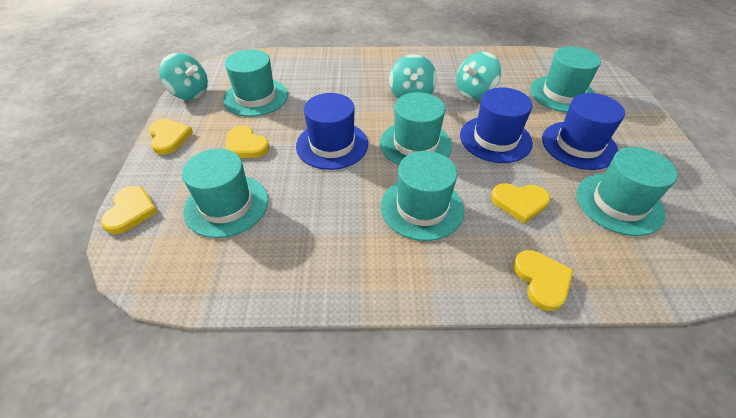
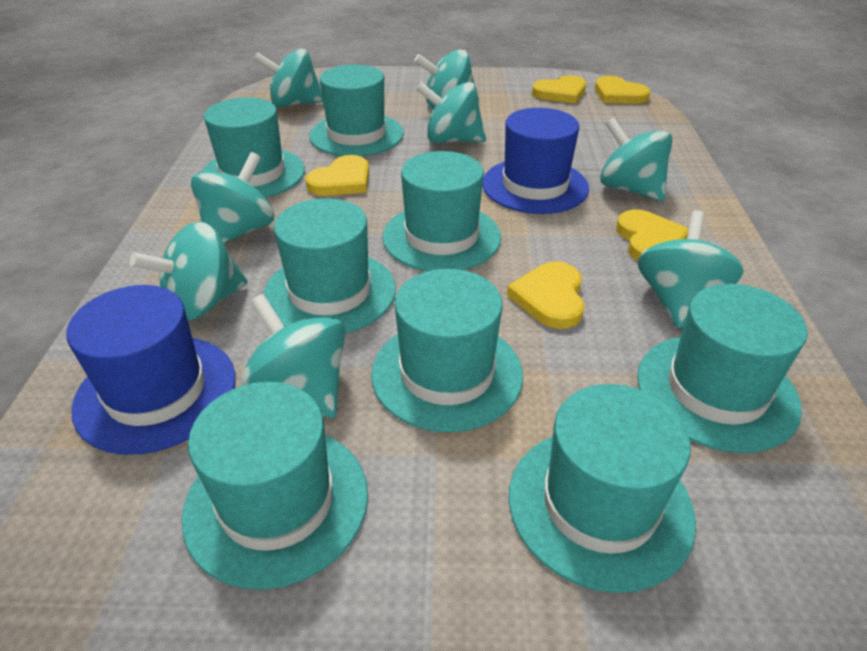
blue hat: 3 -> 2
turquoise hat: 6 -> 8
turquoise spinning top: 3 -> 8

